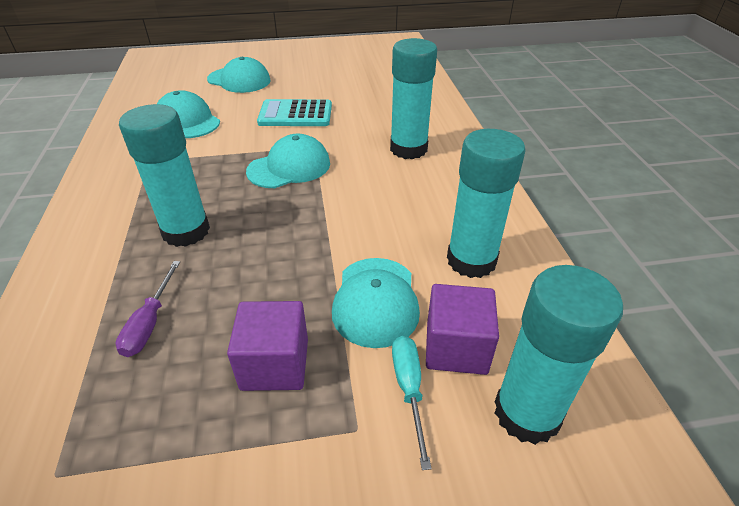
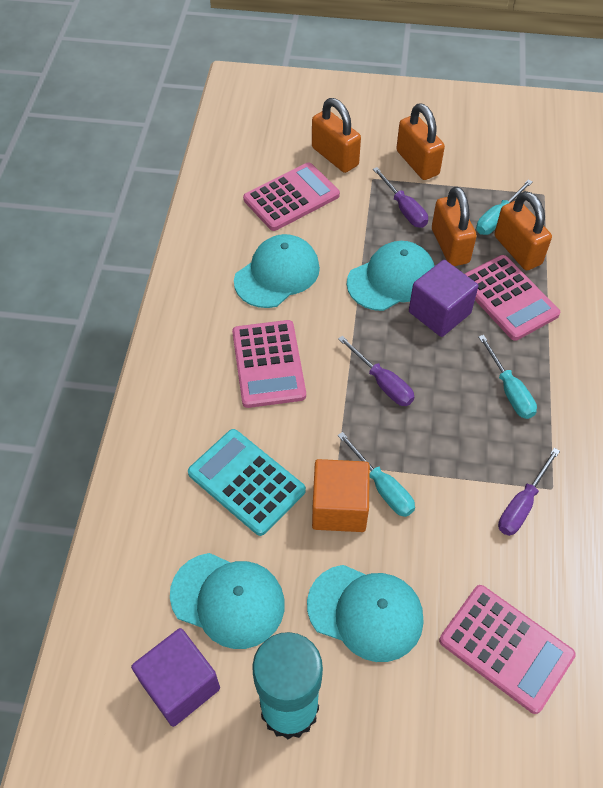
orange cube: 0 -> 1
orange padlock: 0 -> 4
pink calculator: 0 -> 4
purple screwdriver: 1 -> 3
turquoise glue stick: 4 -> 1
turquoise screwdriver: 1 -> 3

